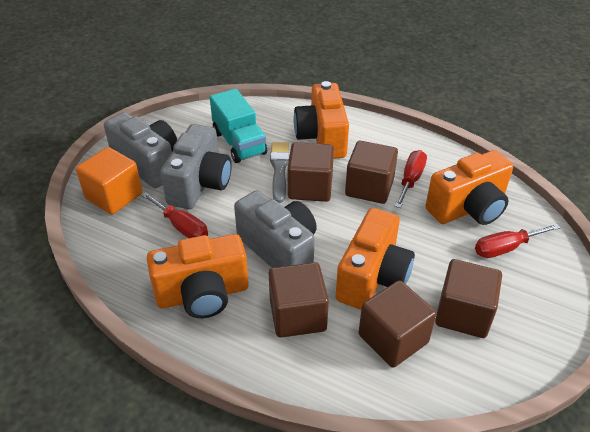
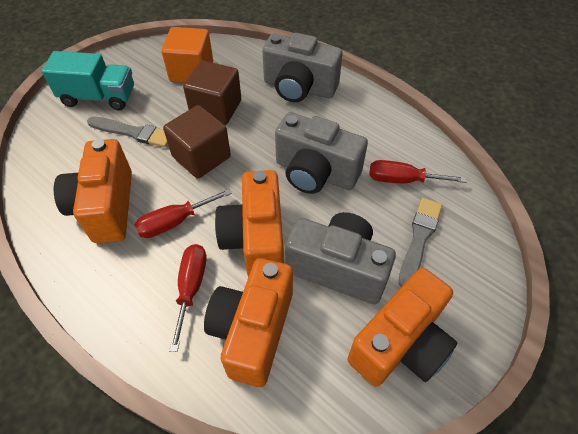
brown cube: 5 -> 2
grey brush: 1 -> 2

